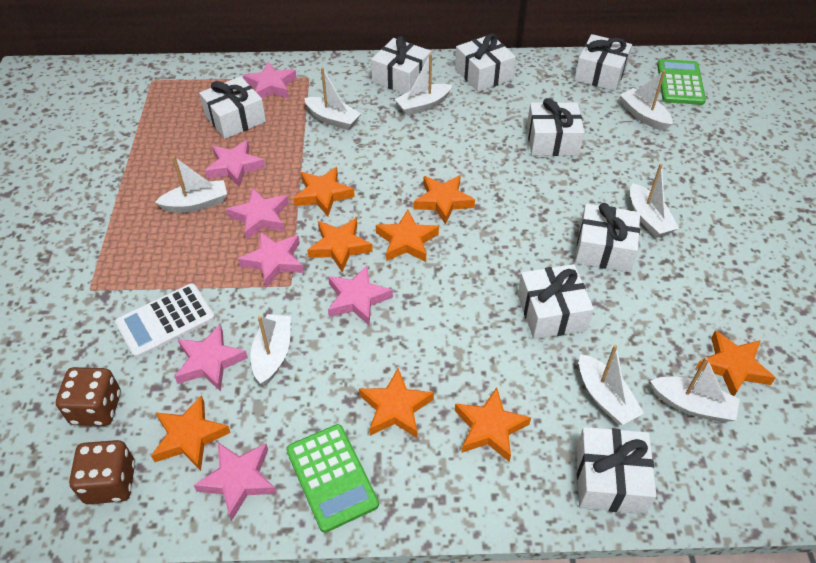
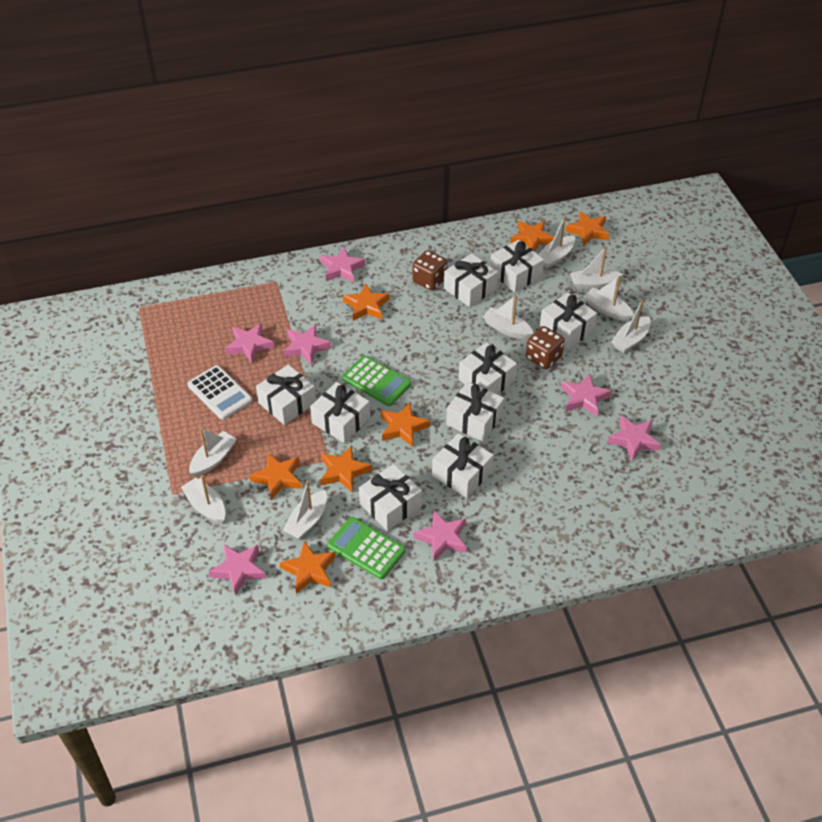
orange star: 8 -> 7
white gift: 8 -> 9

